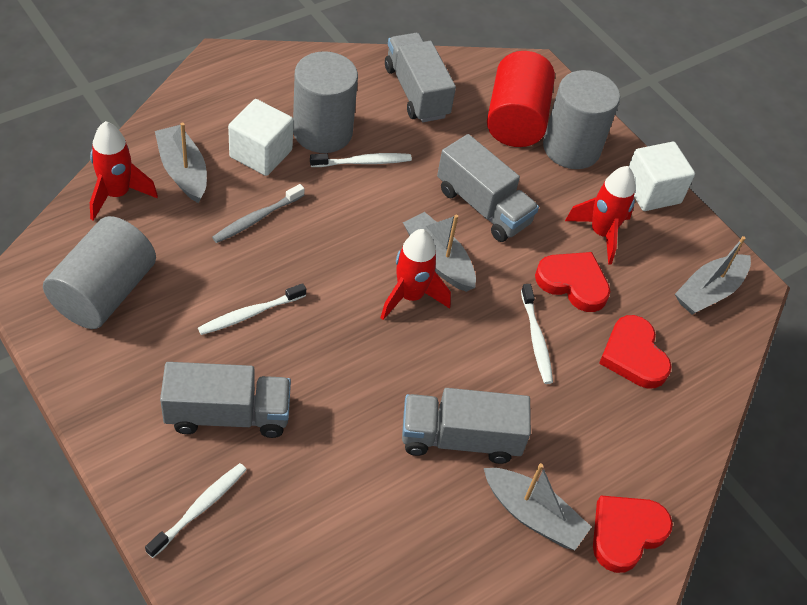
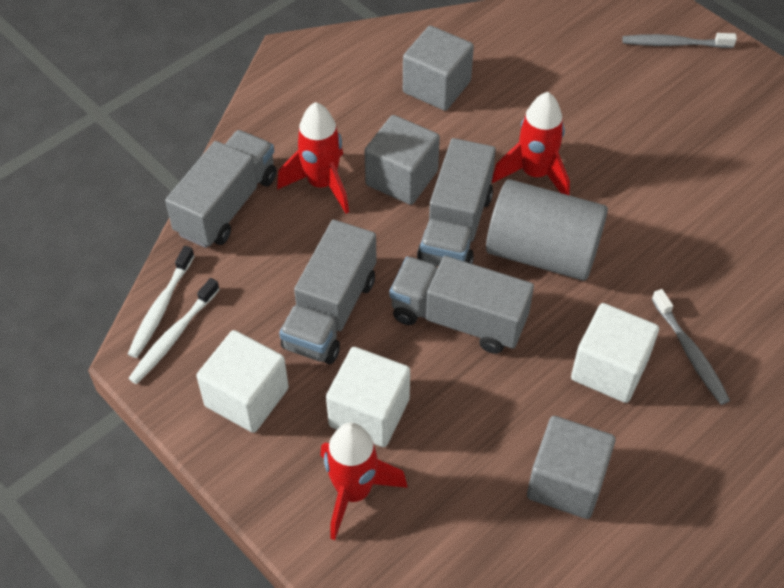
grey boat: 4 -> 0
grey cube: 0 -> 3
grey cylinder: 3 -> 1
grey toothbrush: 1 -> 2
red cylinder: 1 -> 0
red heart: 3 -> 0
white cube: 2 -> 3
white toothbrush: 4 -> 2

